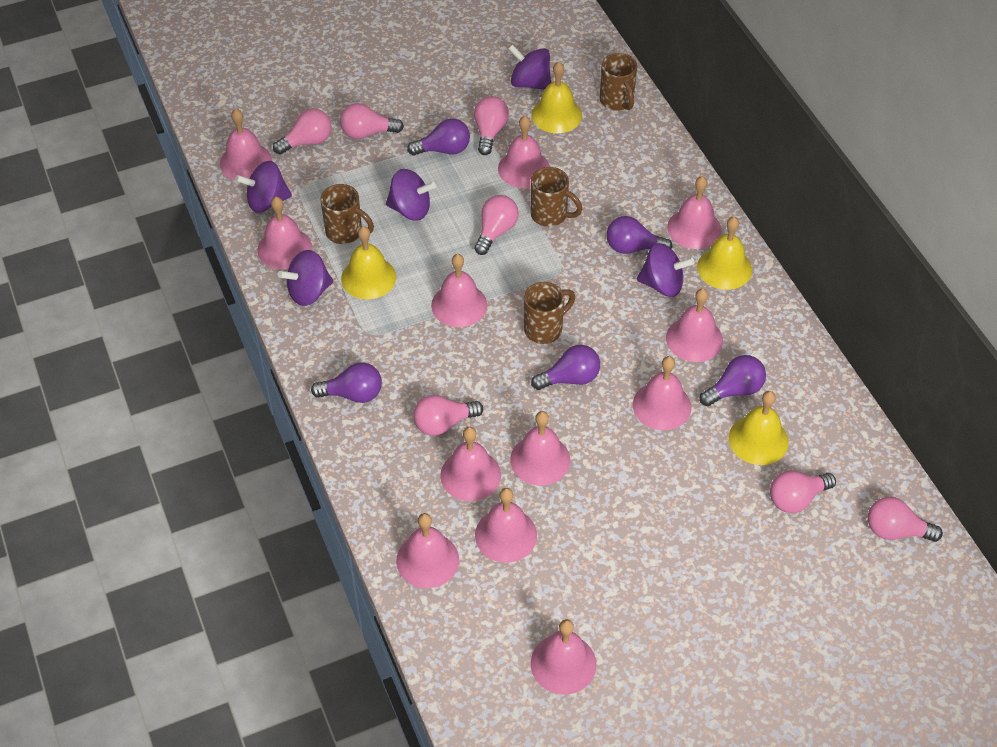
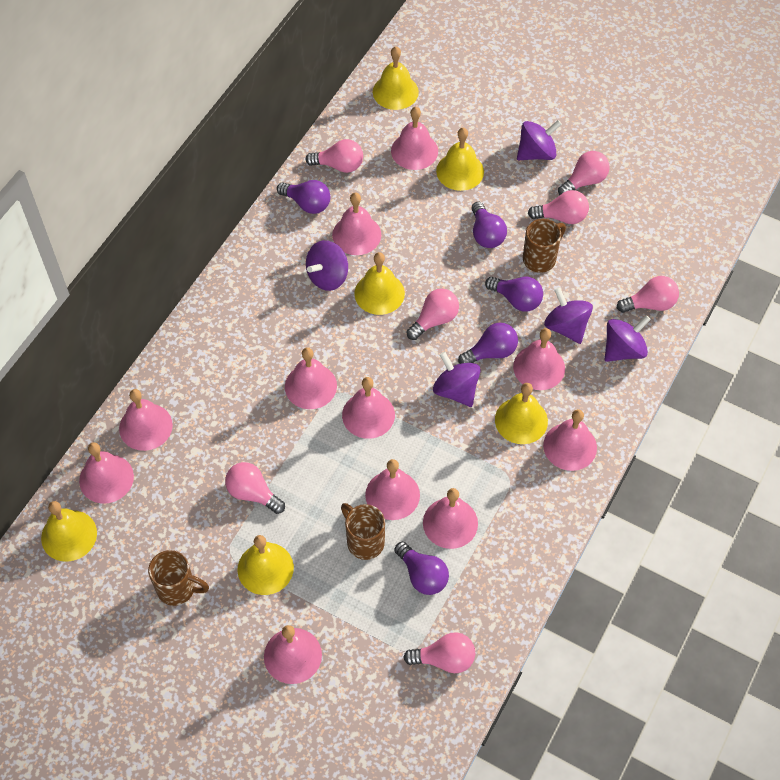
brown mug: 4 -> 3
pink bell: 12 -> 11
yellow bell: 4 -> 6

